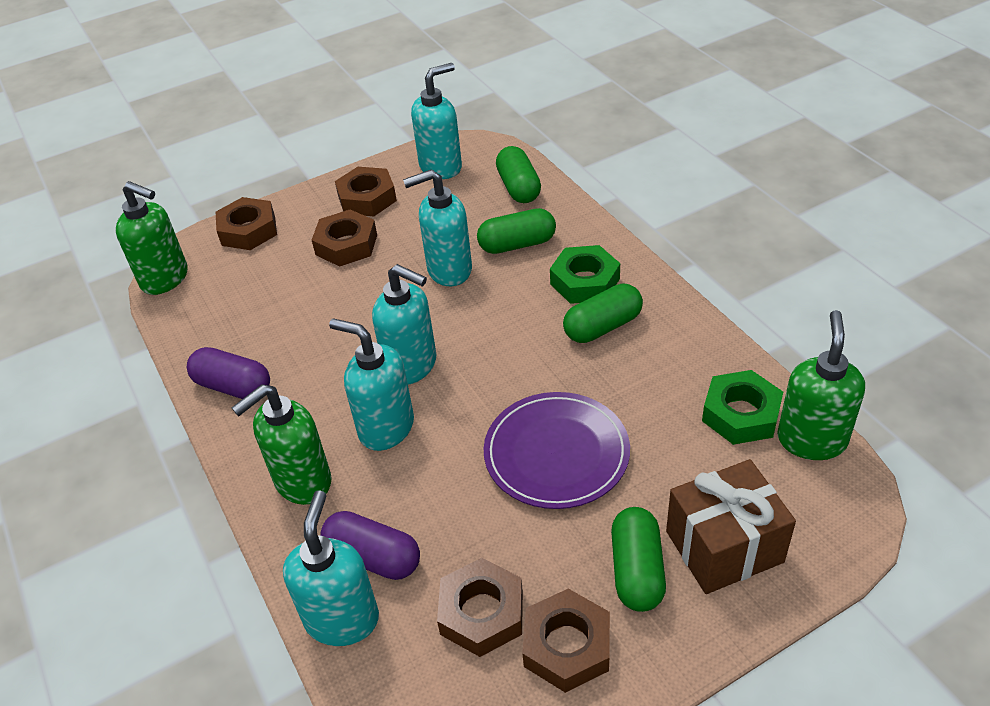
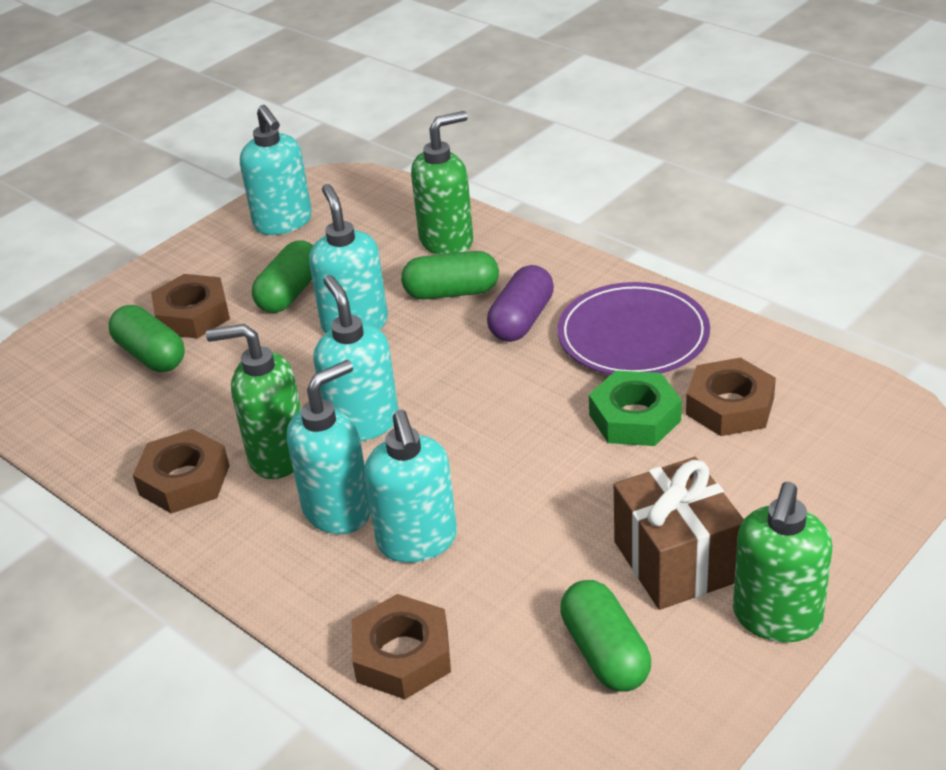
brown nut: 5 -> 4
green nut: 2 -> 1
purple capsule: 2 -> 1

